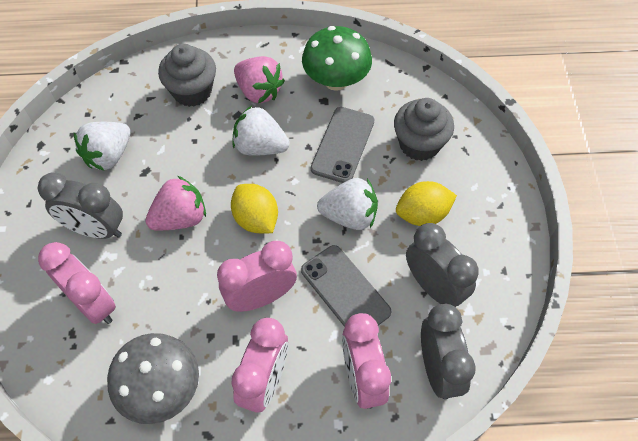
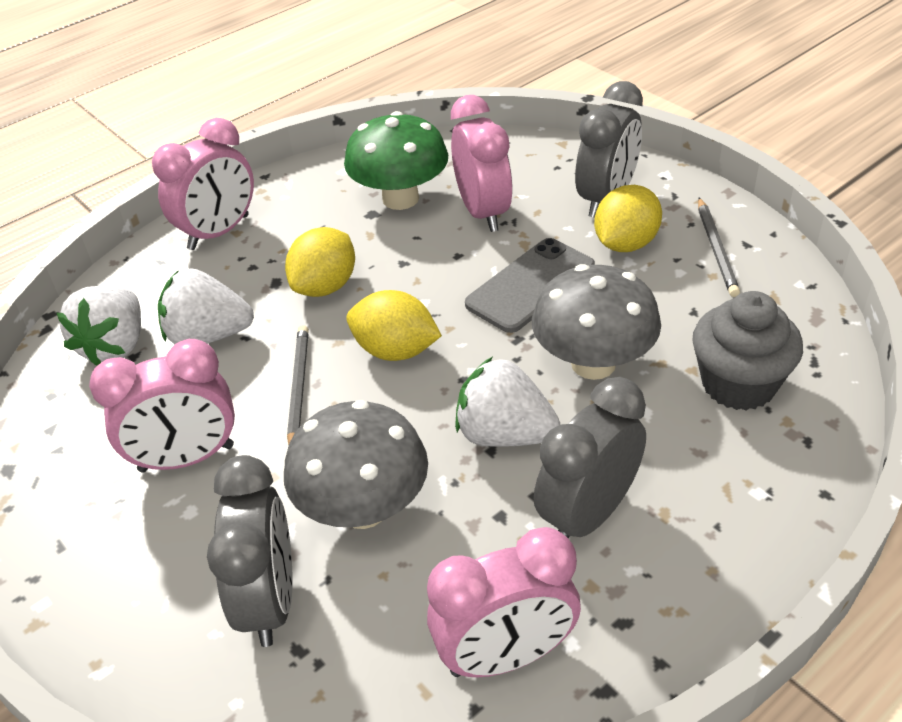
grey cupcake: 2 -> 1
grey mushroom: 1 -> 2
grey pencil: 0 -> 2
grey phone: 2 -> 1
pink strawberry: 2 -> 0
yellow lemon: 2 -> 3

